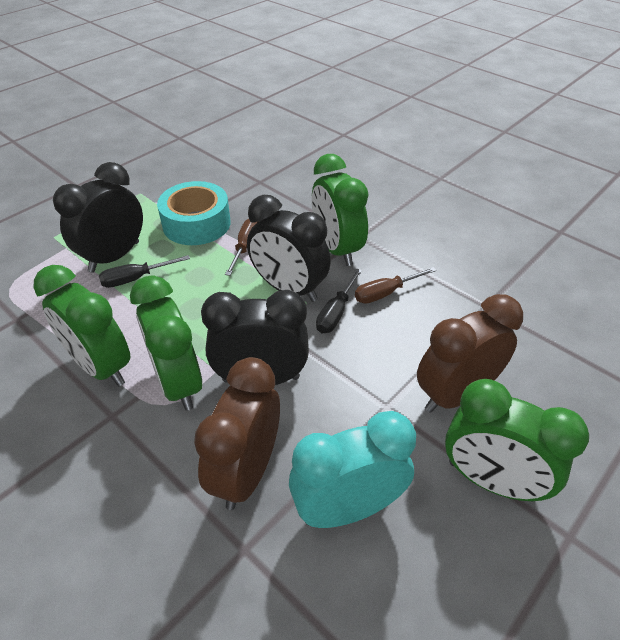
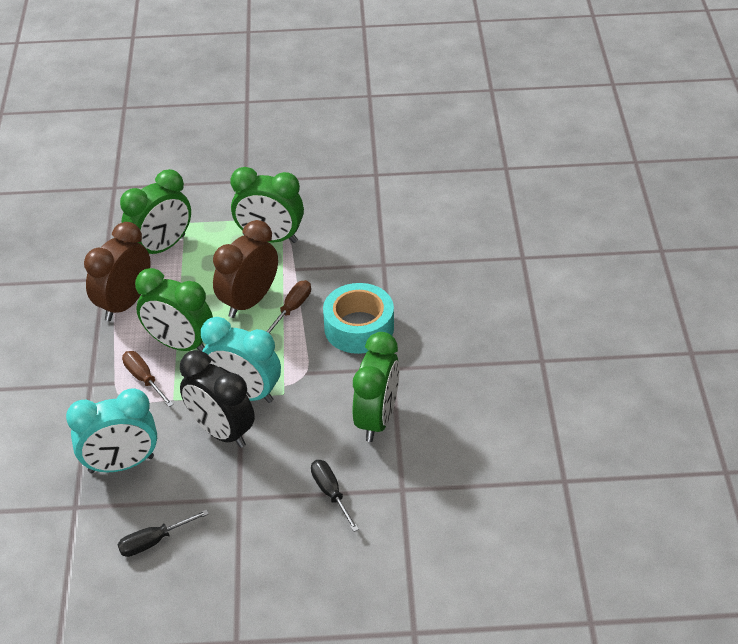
black clock: 3 -> 1
turquoise clock: 1 -> 2

